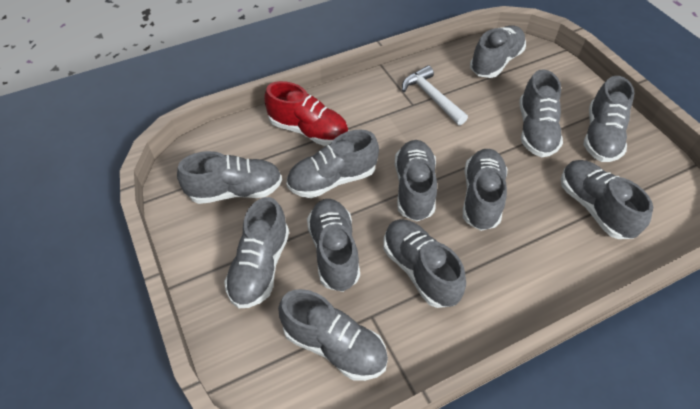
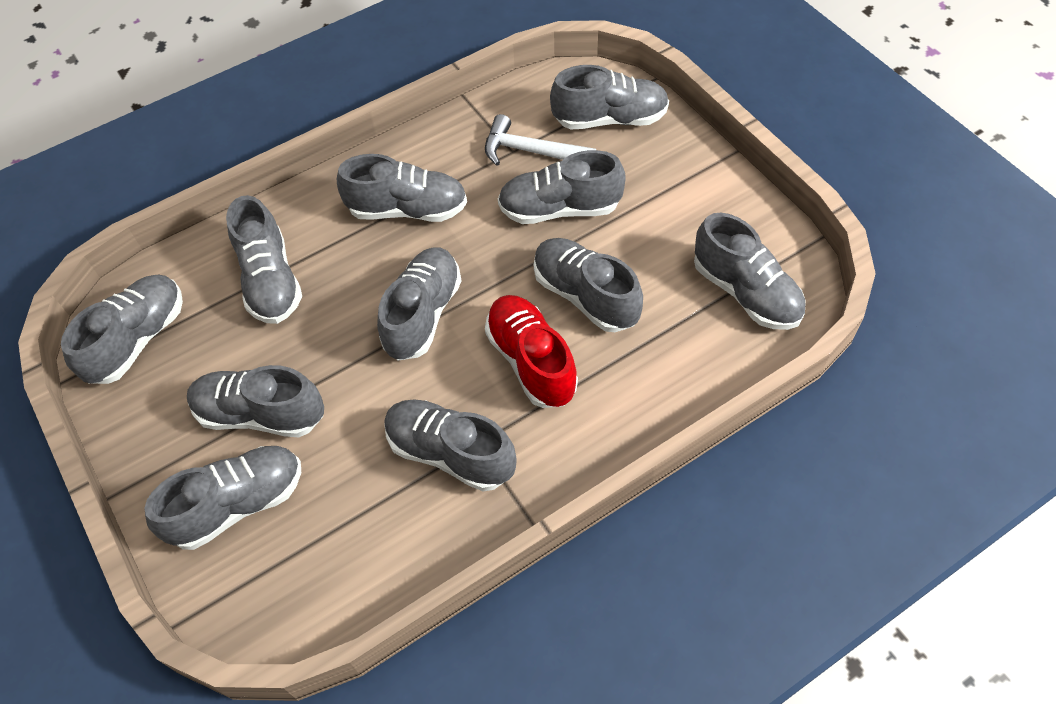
grey shoe: 12 -> 11

